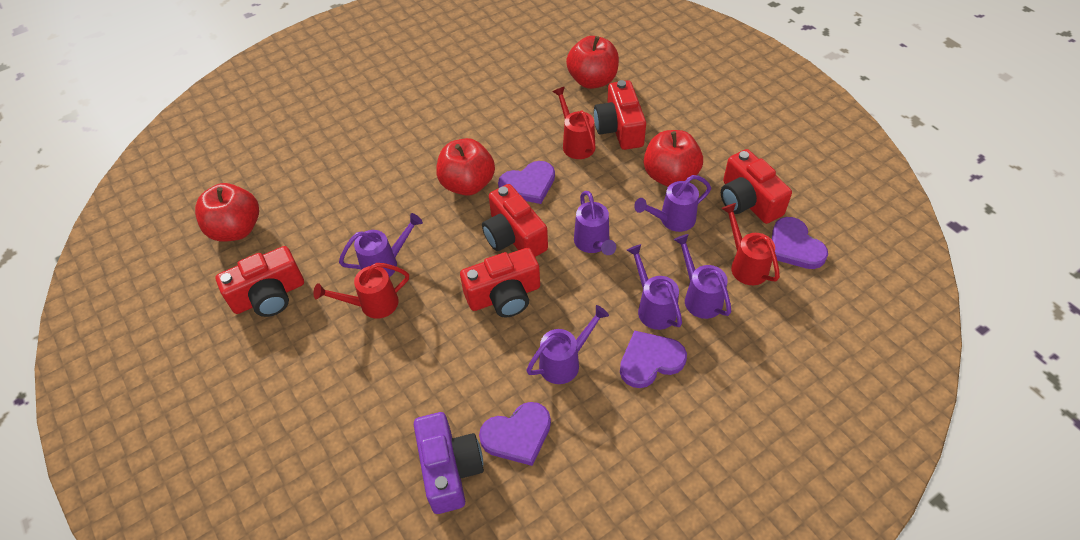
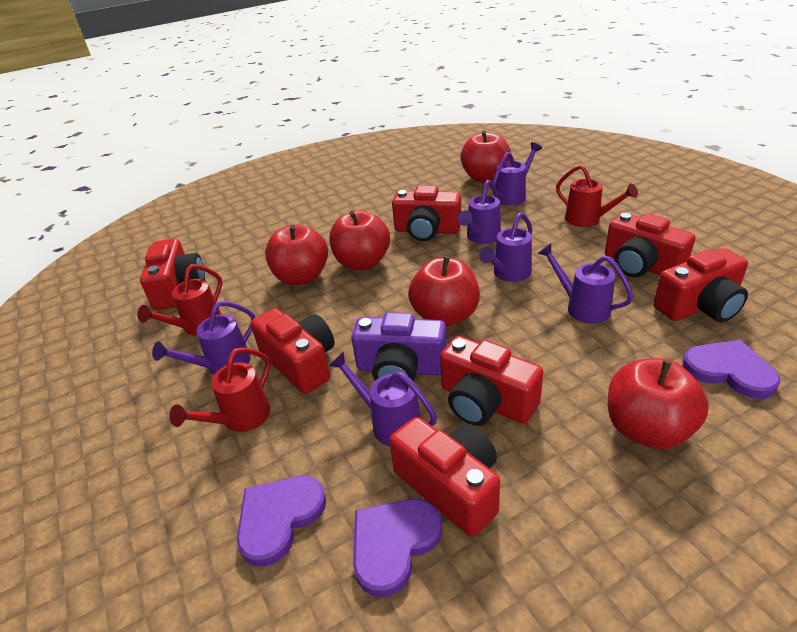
purple heart: 4 -> 3
red apple: 4 -> 5
red camera: 5 -> 7

